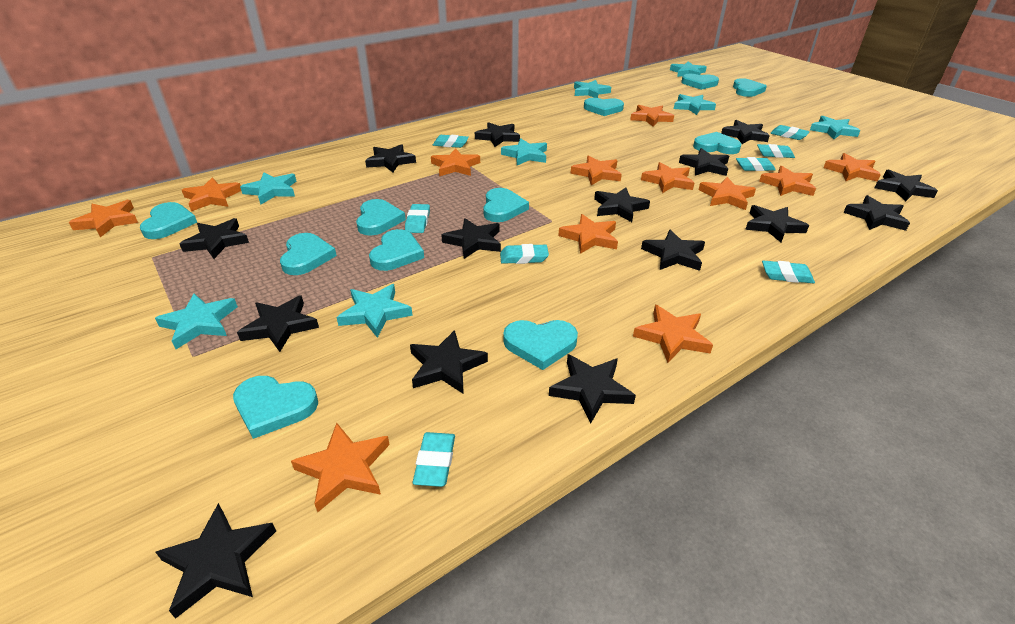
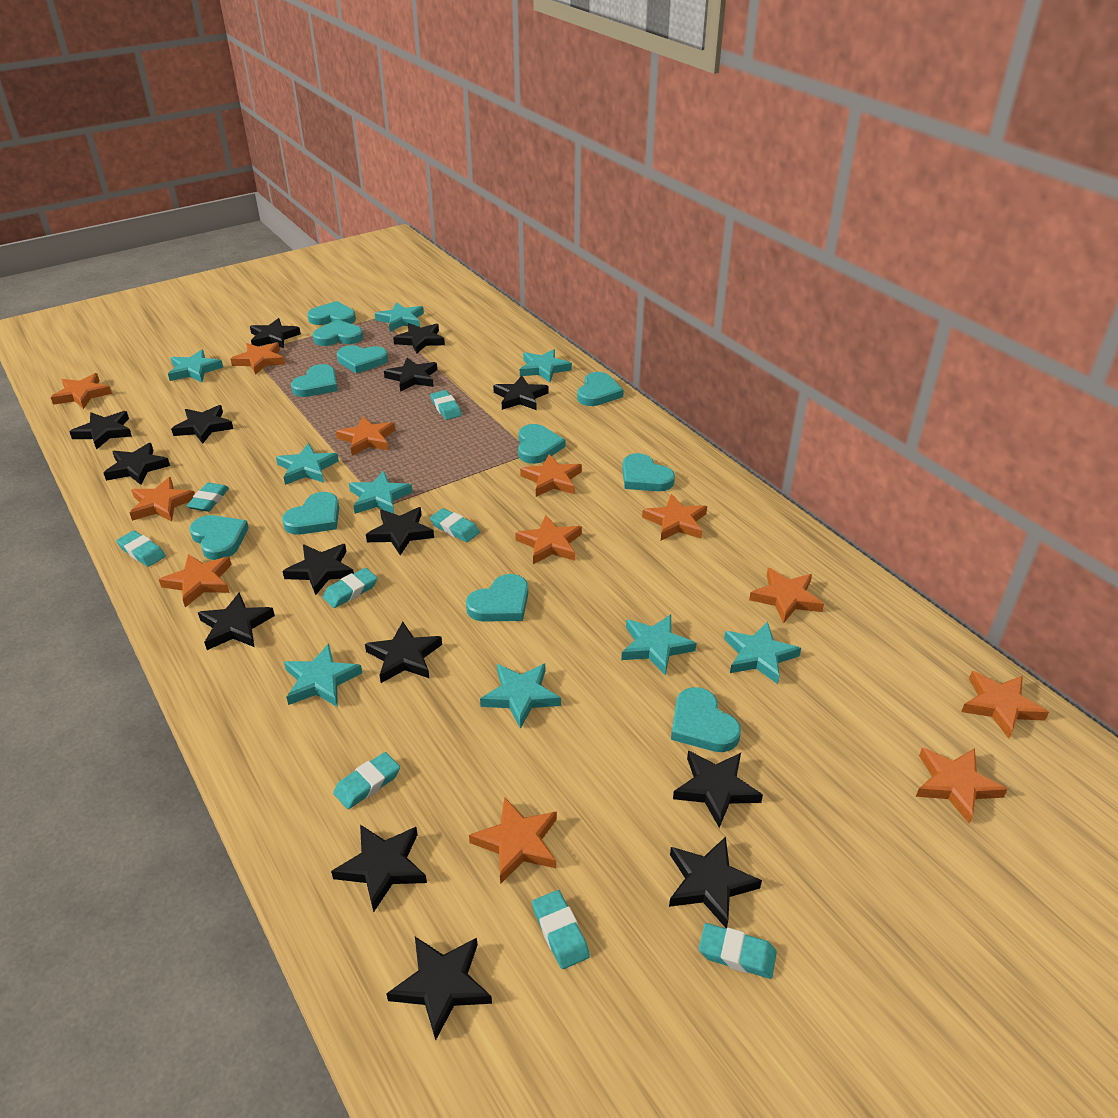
turquoise star: 8 -> 9

